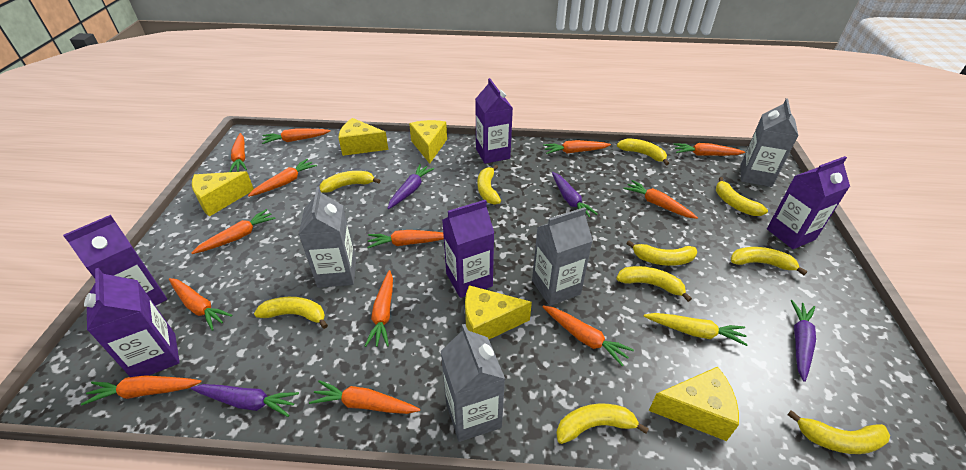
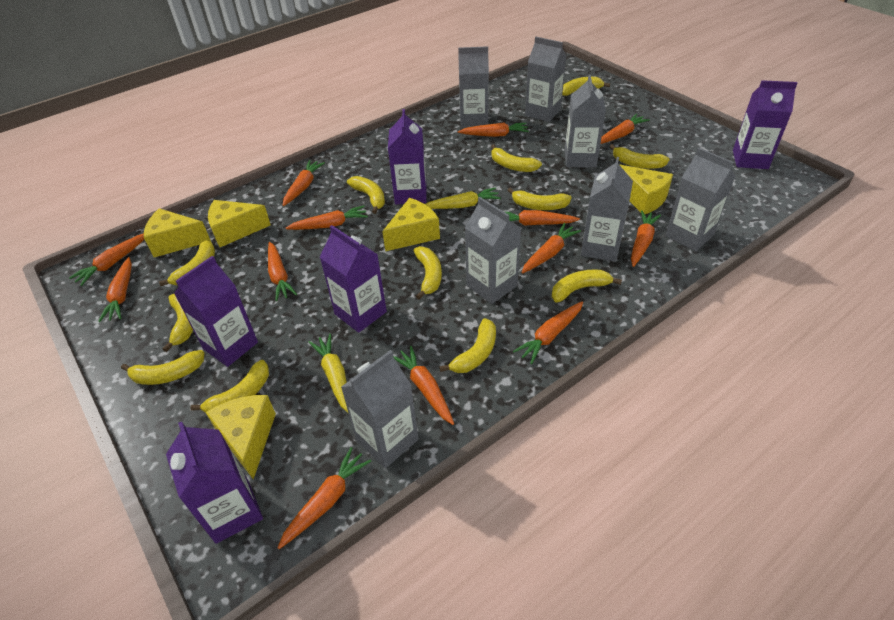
grey carton: 4 -> 7
purple carrot: 4 -> 0
yellow banana: 10 -> 12
yellow carrot: 1 -> 2

